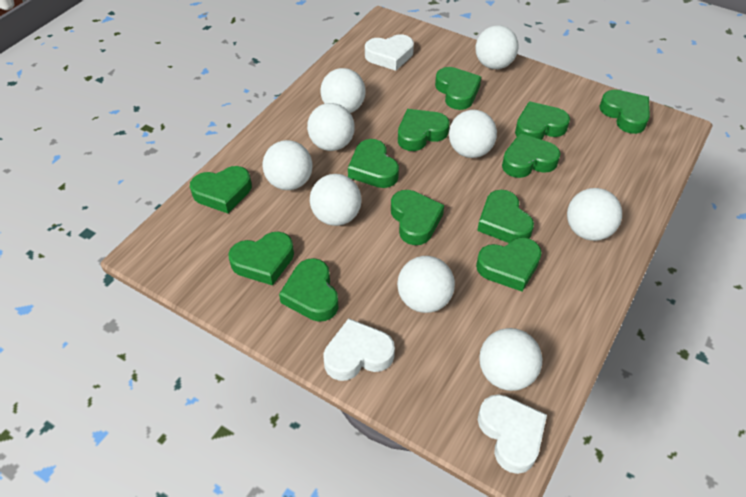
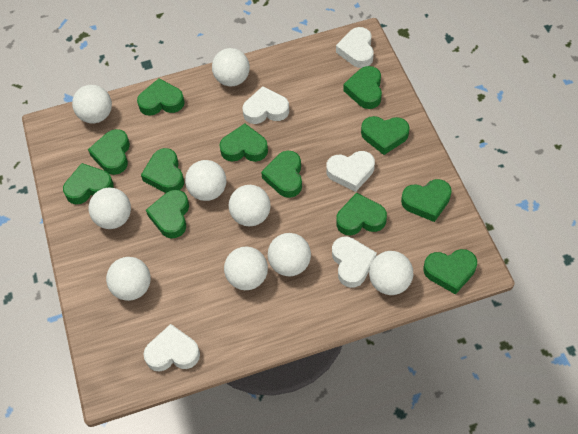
white heart: 3 -> 5

